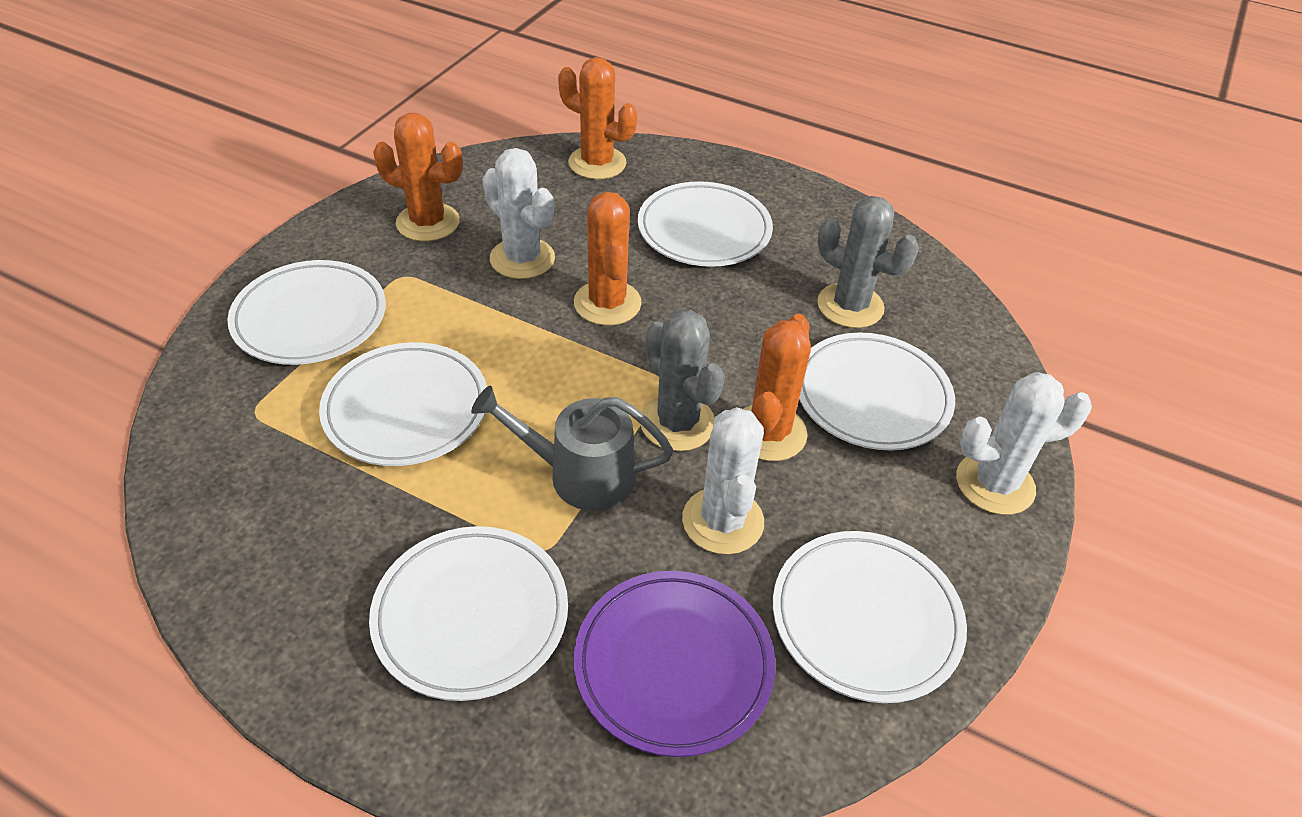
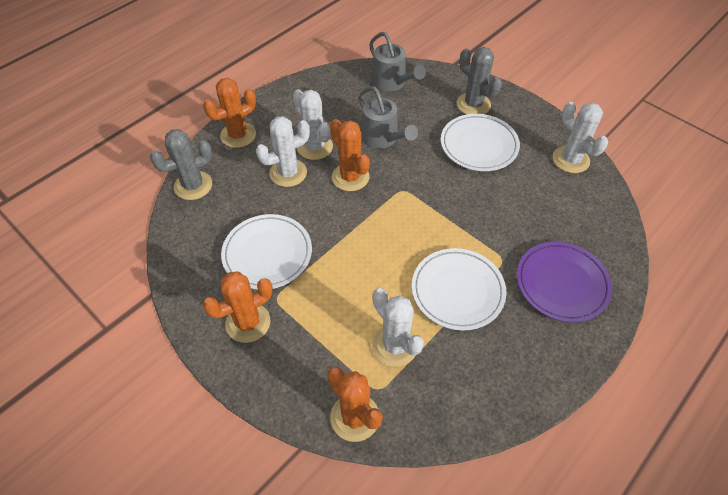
grey watering can: 1 -> 2
white cactus: 3 -> 4
white plate: 6 -> 3

